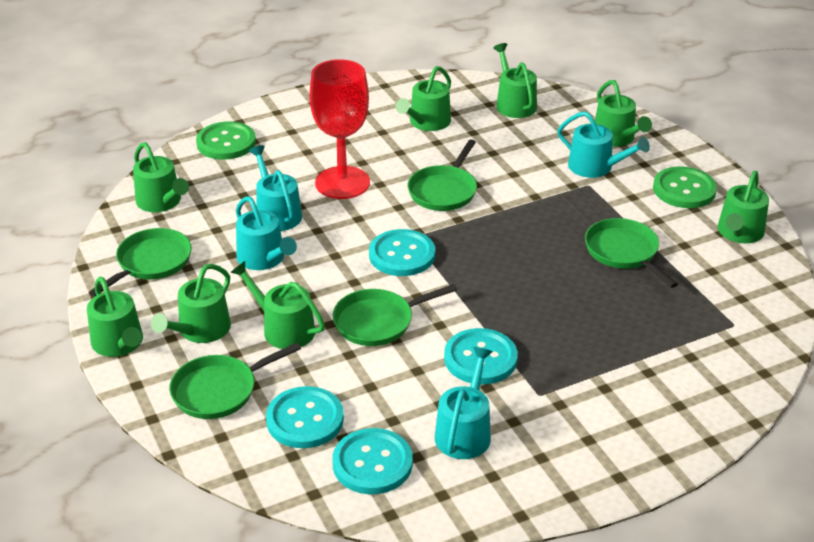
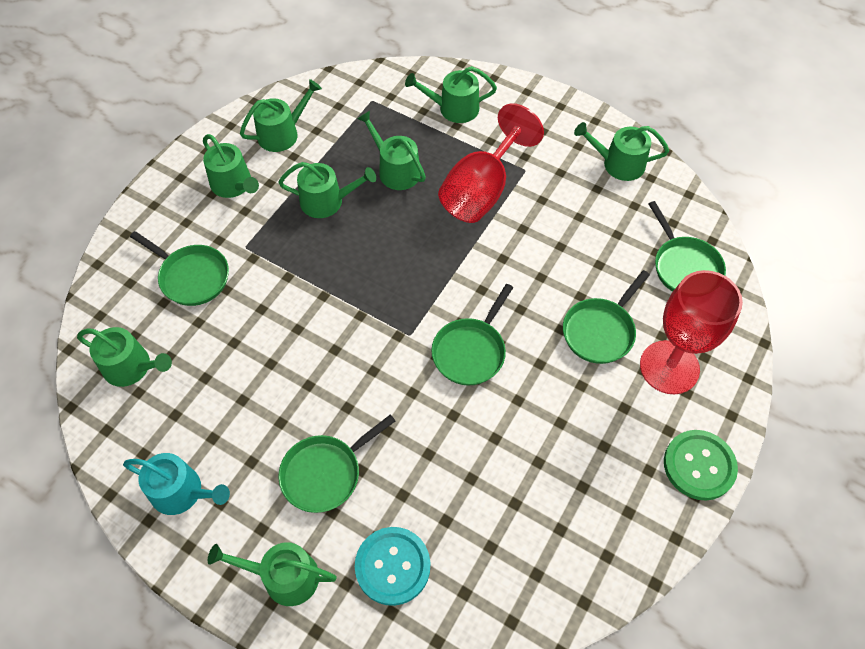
green button: 2 -> 1
red goblet: 1 -> 2
turquoise button: 4 -> 1
turquoise watering can: 4 -> 1

